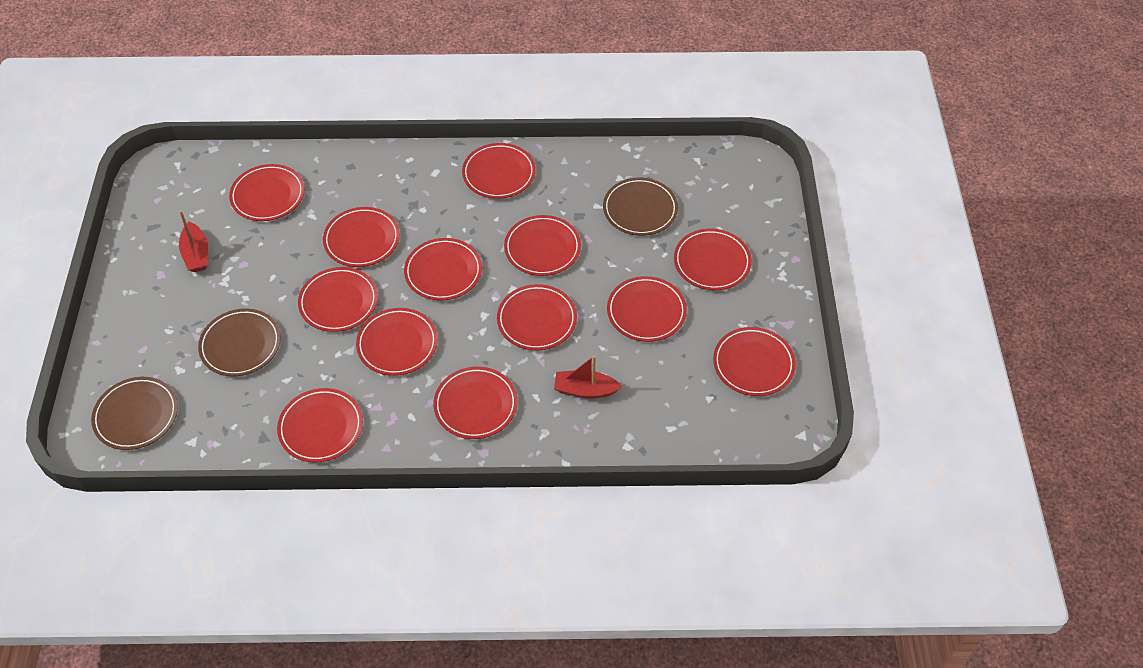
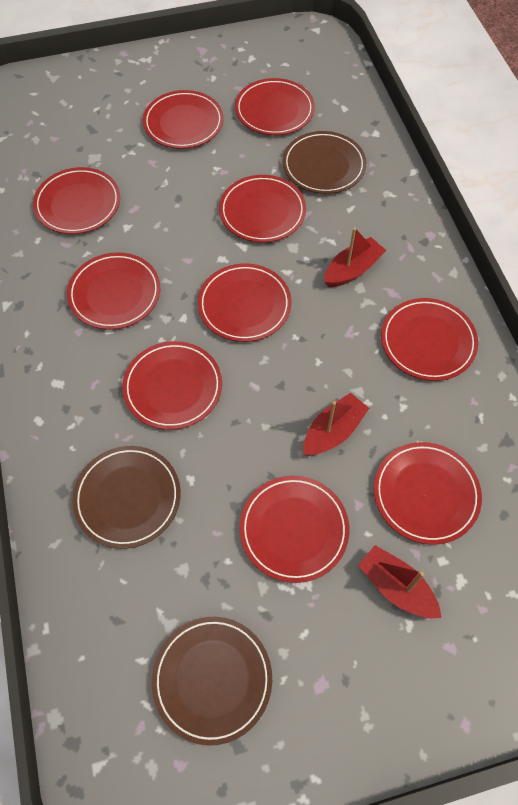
red boat: 2 -> 3
red plate: 13 -> 10

